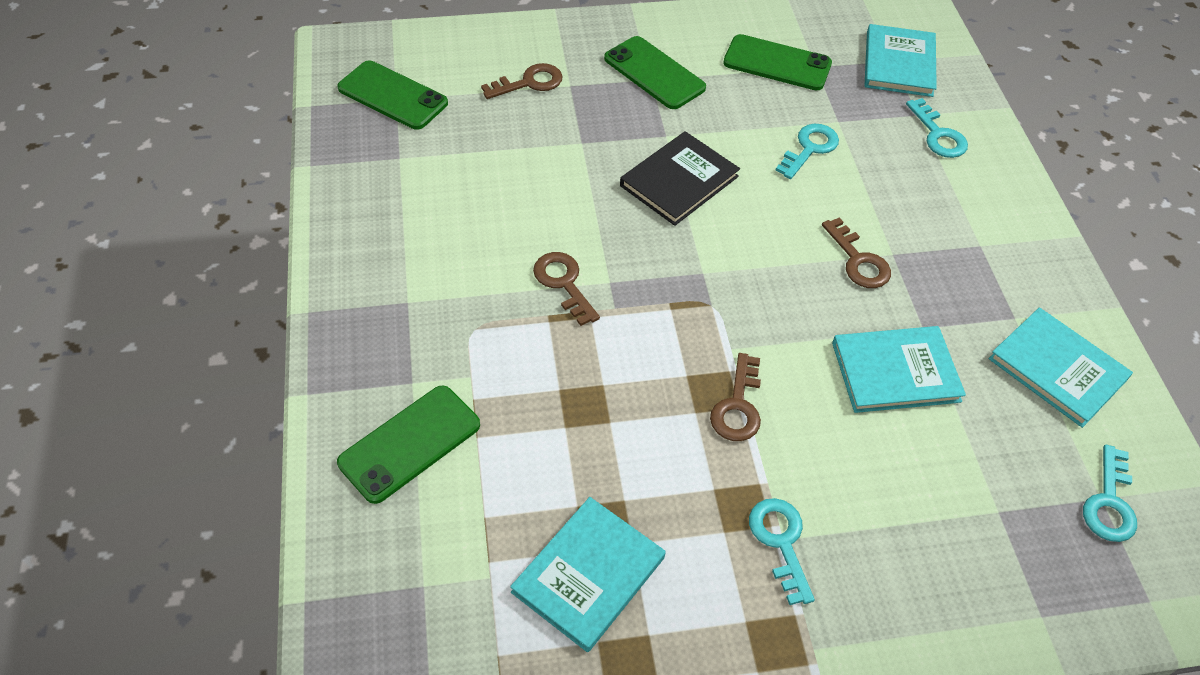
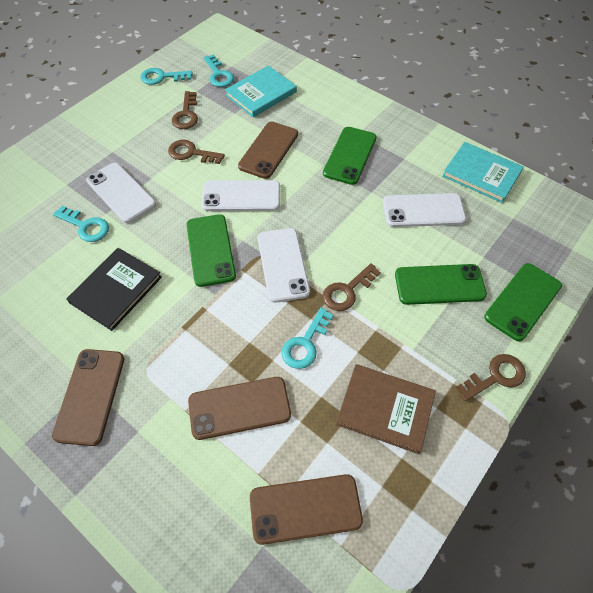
brown book: 0 -> 1
brown phone: 0 -> 4
turquoise book: 4 -> 2
white phone: 0 -> 4

